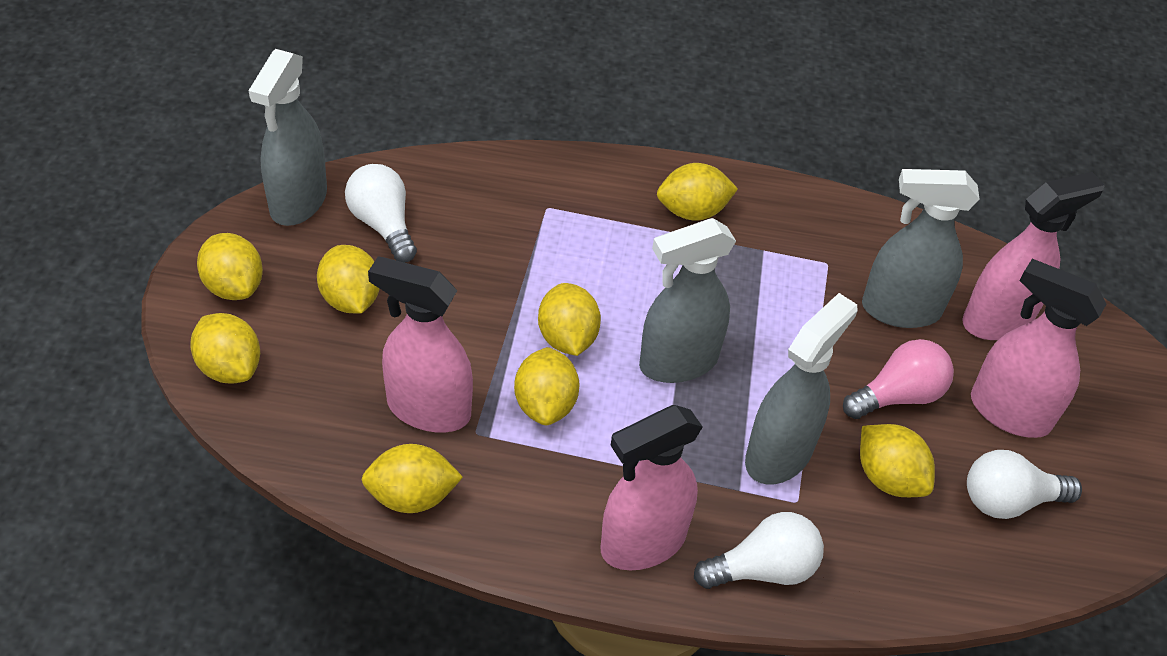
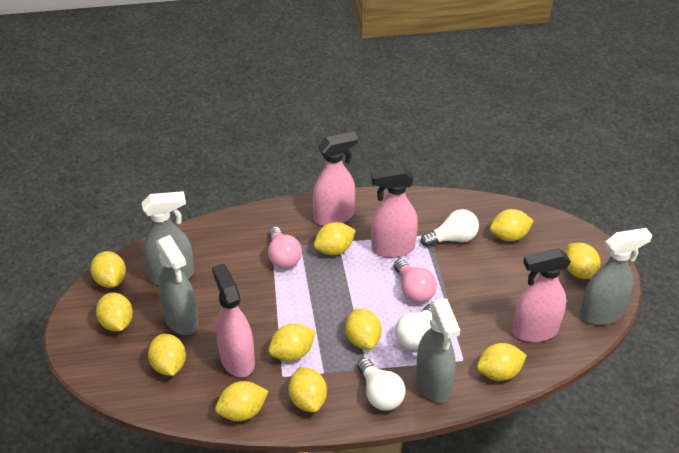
pink light bulb: 1 -> 2
yellow lemon: 8 -> 11

